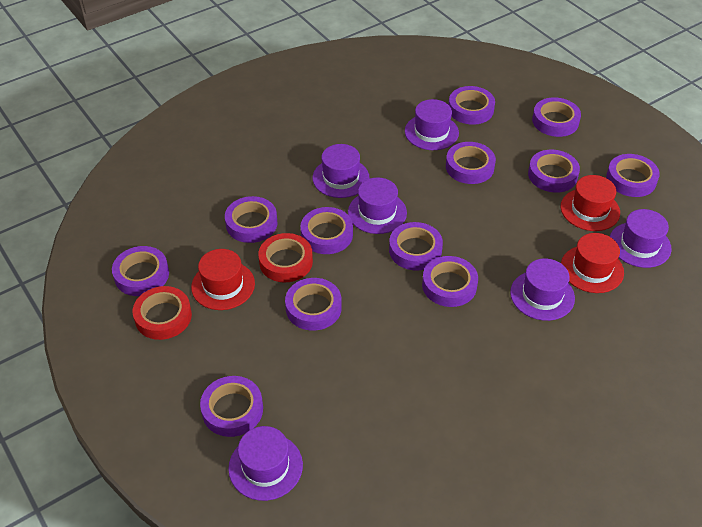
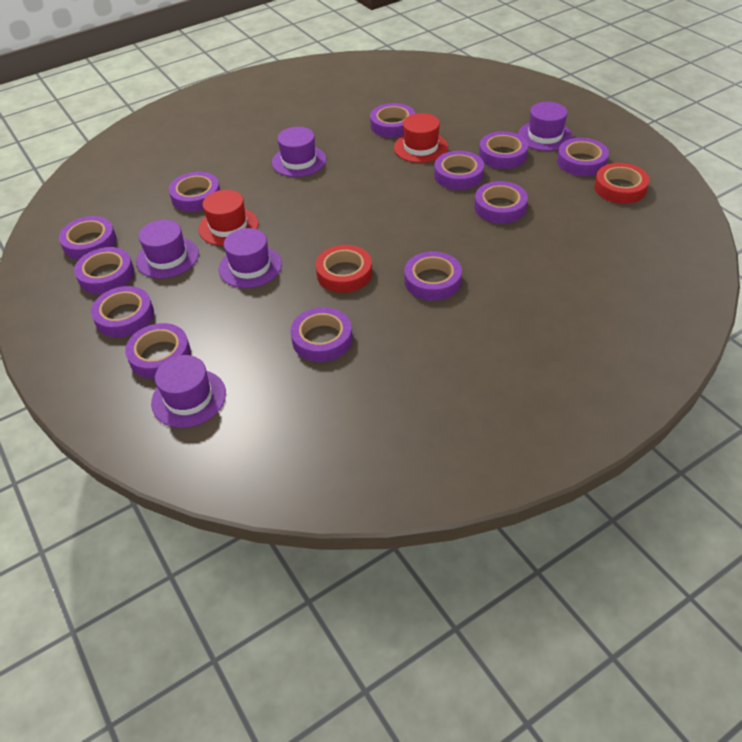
purple hat: 6 -> 5
red hat: 3 -> 2

